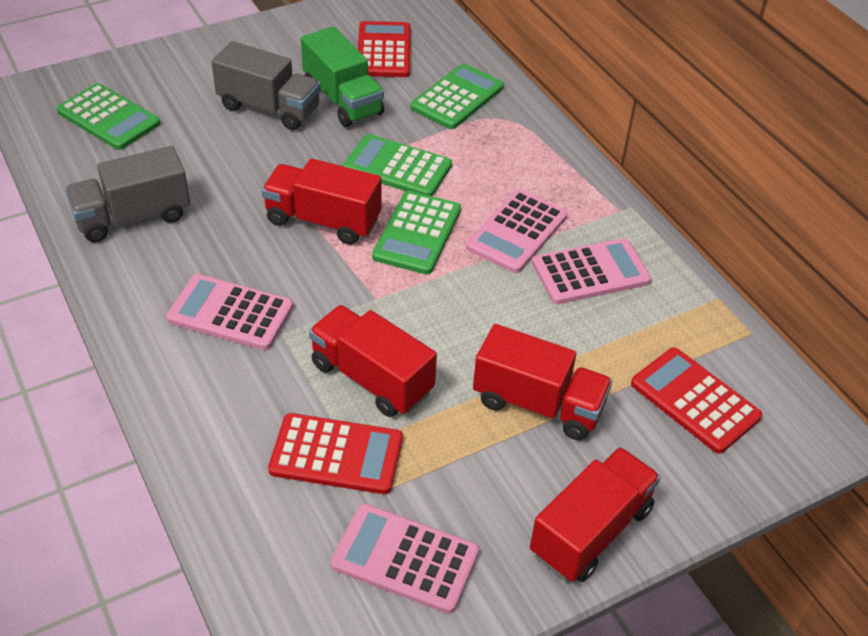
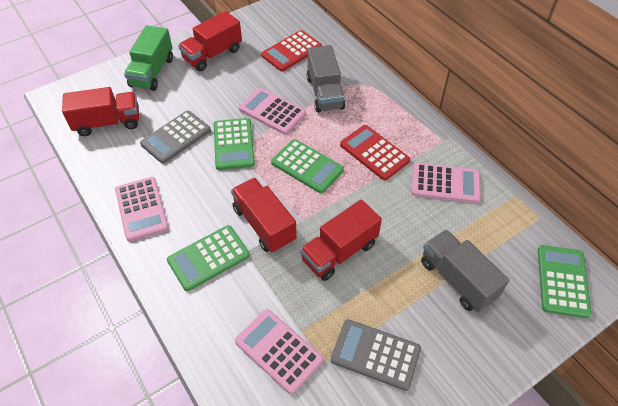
grey calculator: 0 -> 2
red calculator: 3 -> 2

